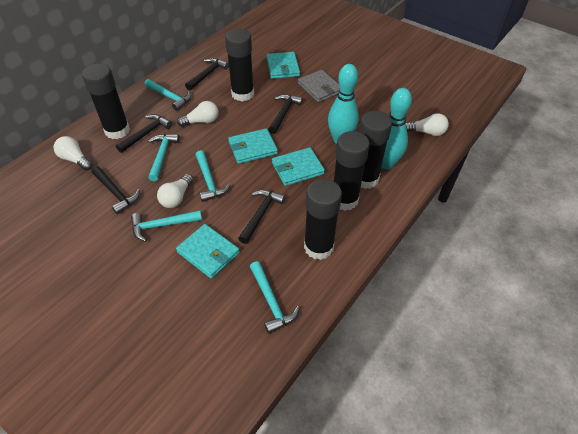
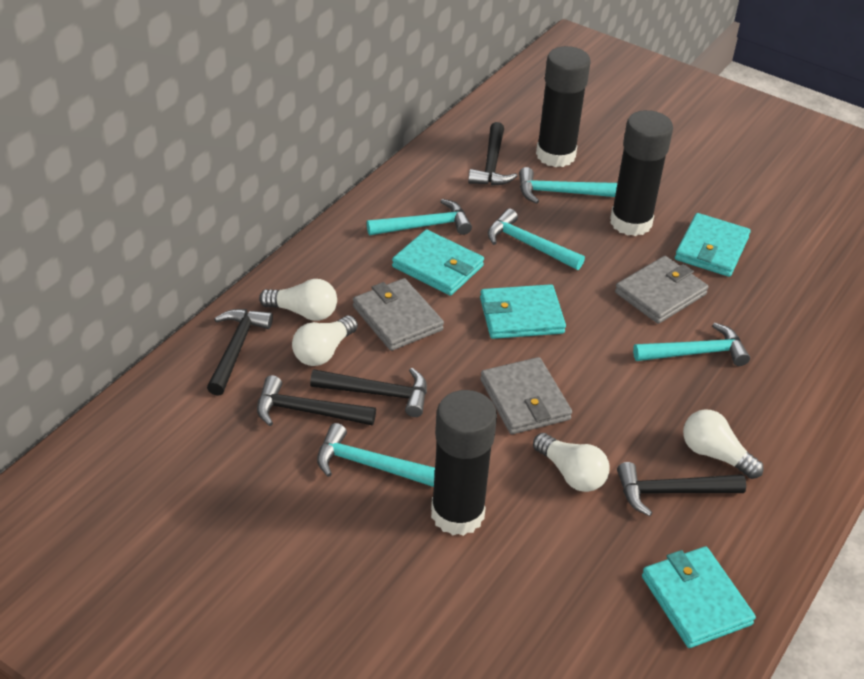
black glue stick: 5 -> 3
grey wallet: 1 -> 3
turquoise bowling pin: 2 -> 0

